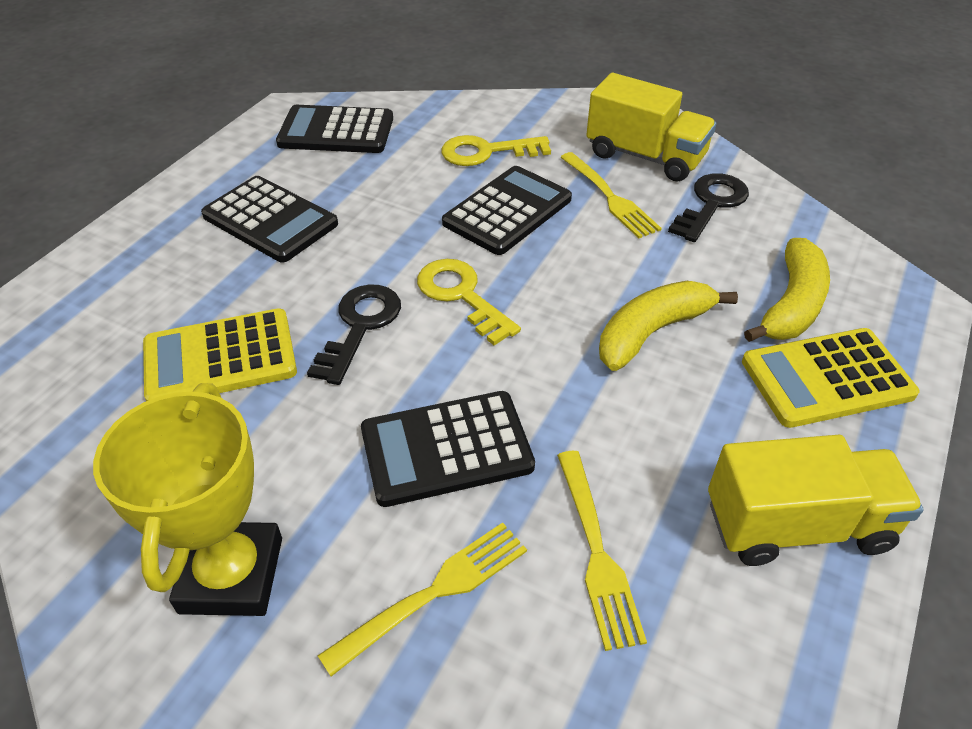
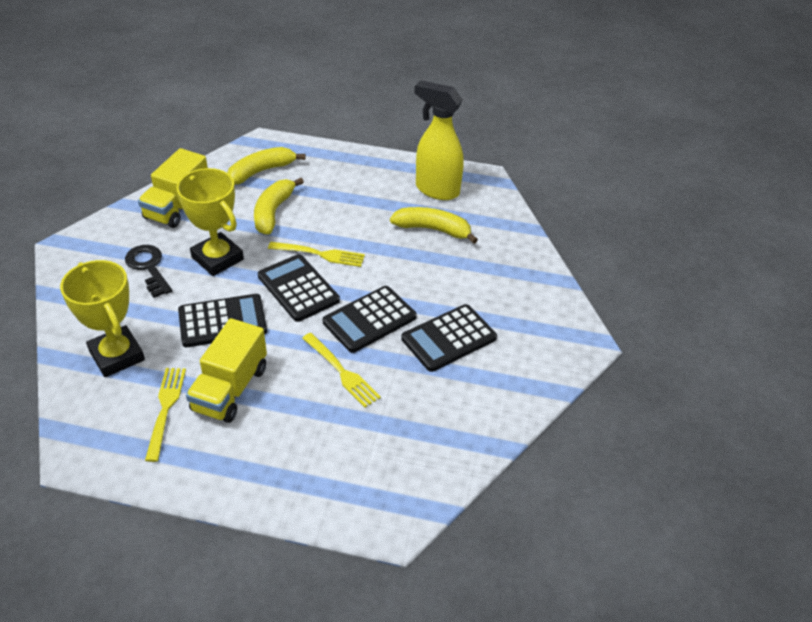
black key: 2 -> 1
yellow banana: 2 -> 3
yellow calculator: 2 -> 0
yellow key: 2 -> 0
yellow spray bottle: 0 -> 1
yellow trophy: 1 -> 2

